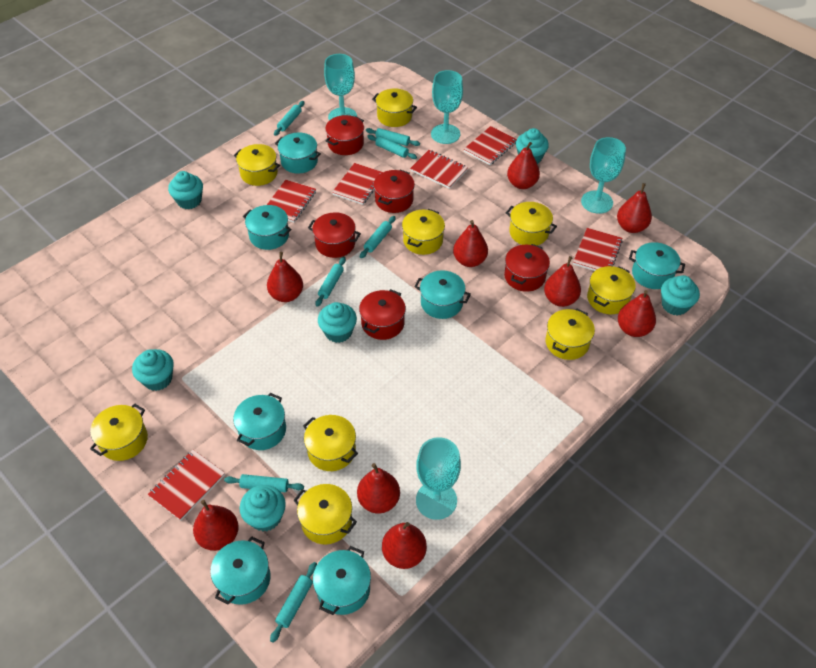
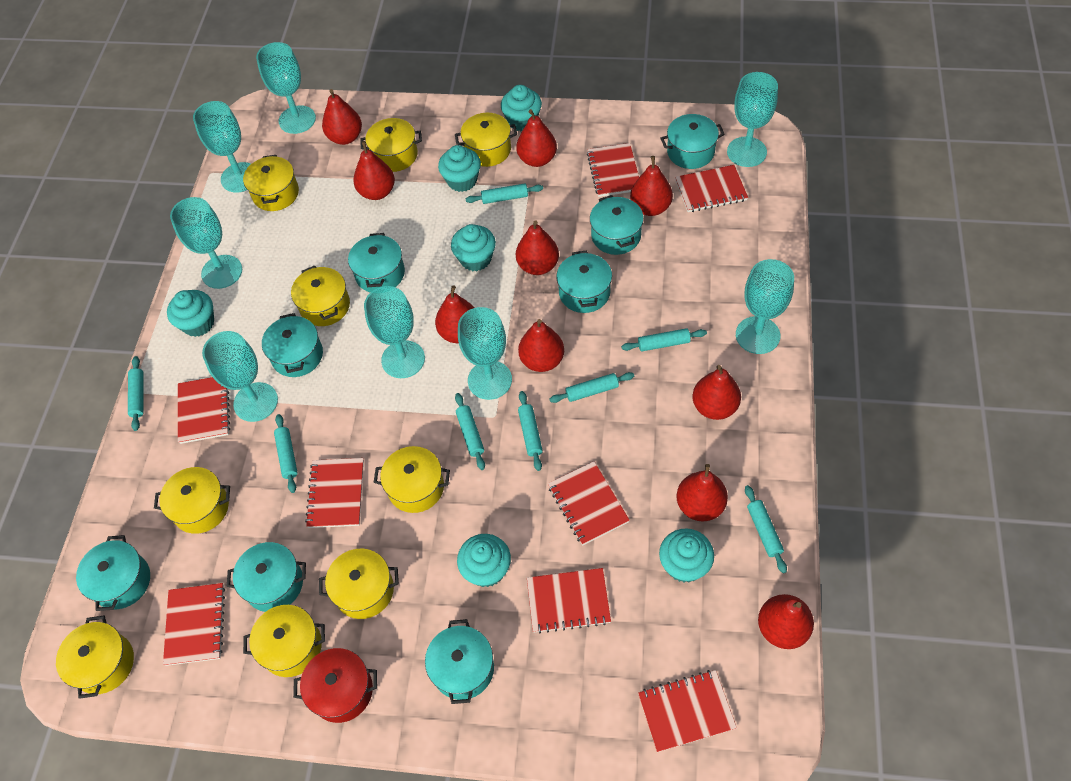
red notebook: 6 -> 8
red pear: 9 -> 10
red pot: 5 -> 1
turquoise goblet: 4 -> 8
turquoise pot: 7 -> 8
turquoise rolling pin: 7 -> 8

